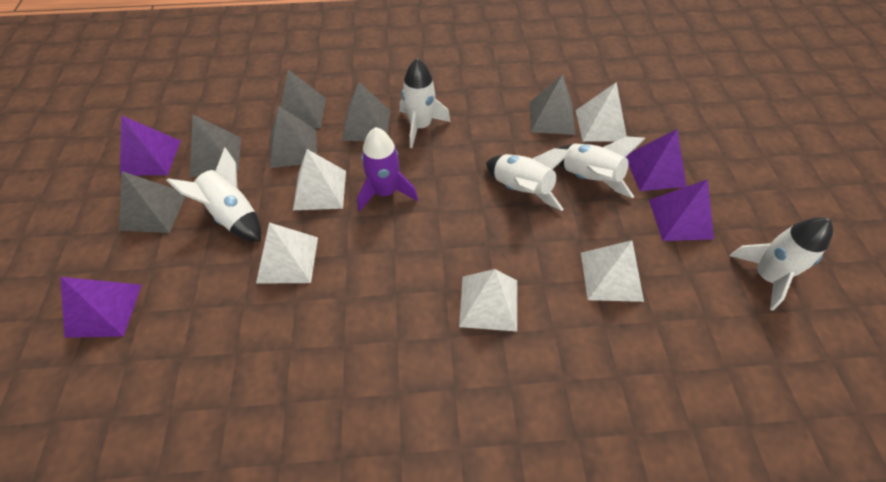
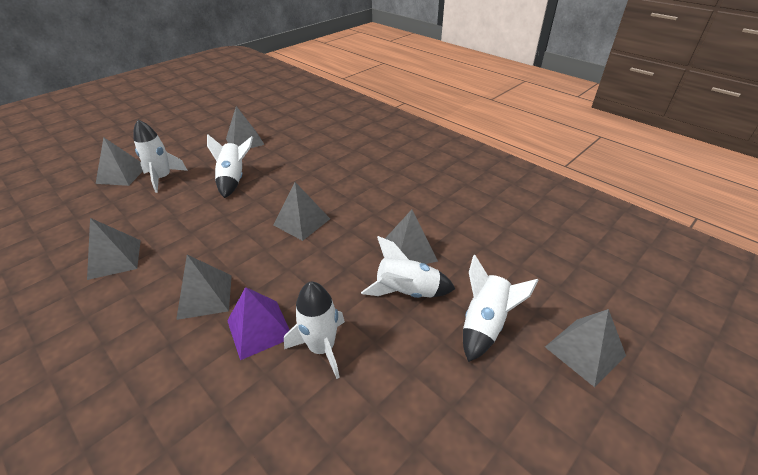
grey pyramid: 6 -> 7
purple pyramid: 4 -> 1
purple rocket: 1 -> 0
white pyramid: 5 -> 0

